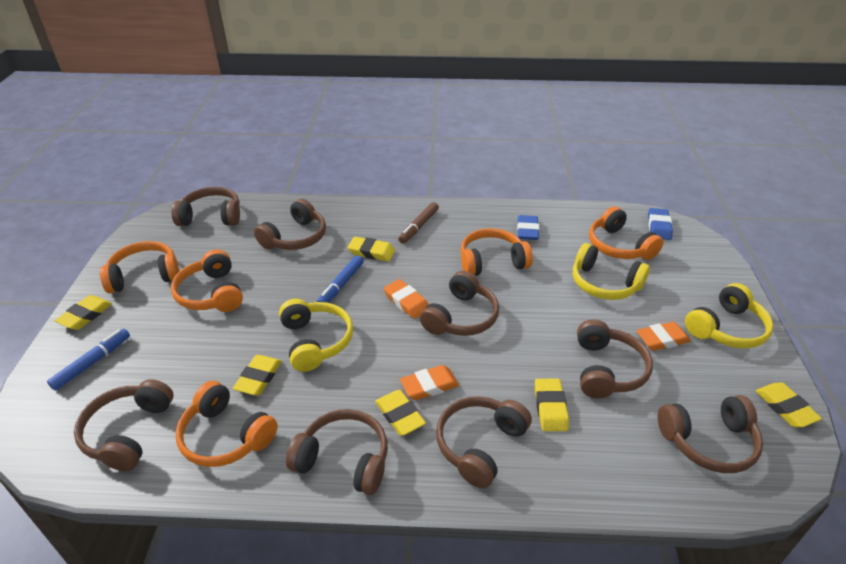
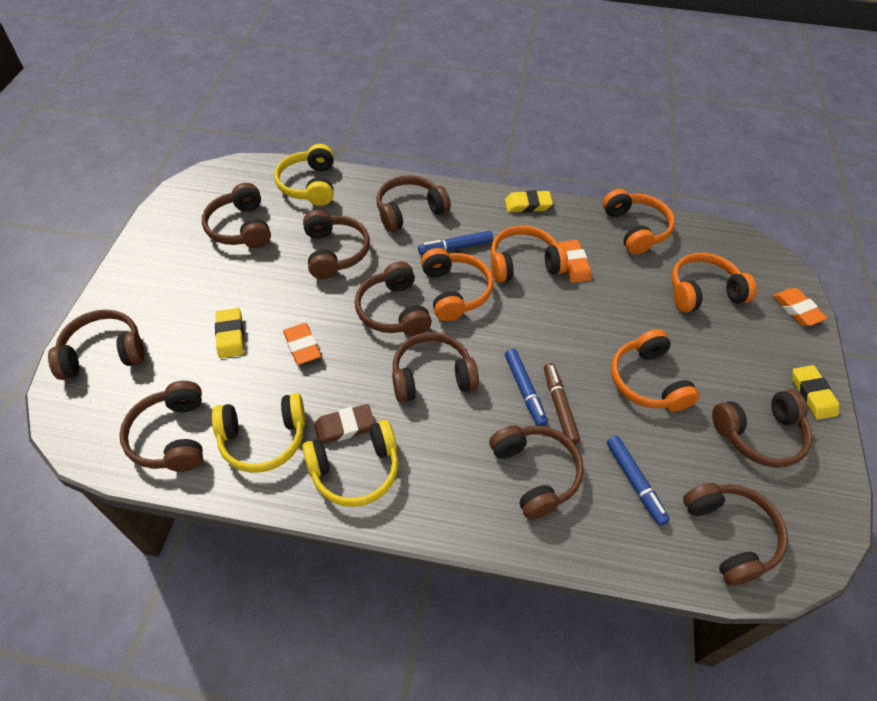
blue eraser: 2 -> 0
blue marker: 2 -> 3
brown eraser: 0 -> 1
brown headphones: 8 -> 10
yellow eraser: 6 -> 3

